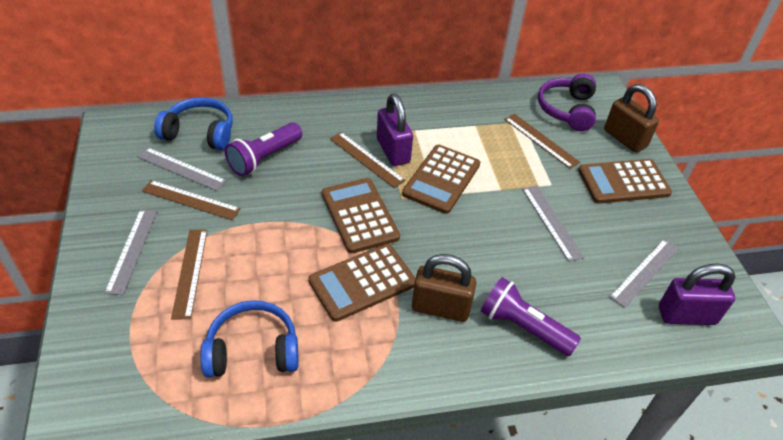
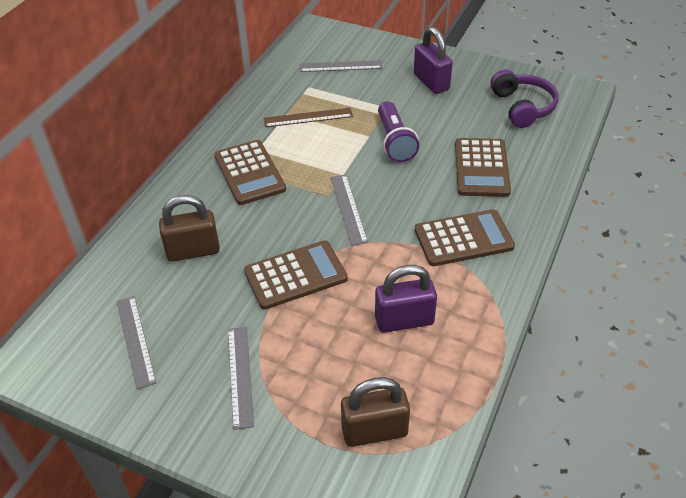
blue headphones: 2 -> 0
brown ruler: 4 -> 1
purple flashlight: 2 -> 1

